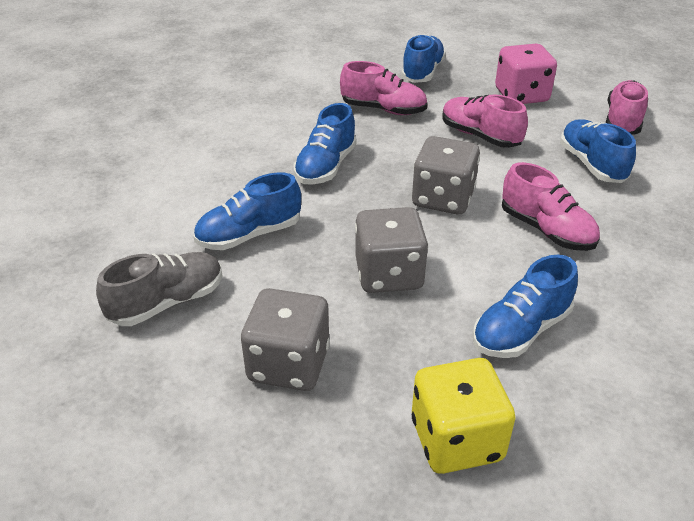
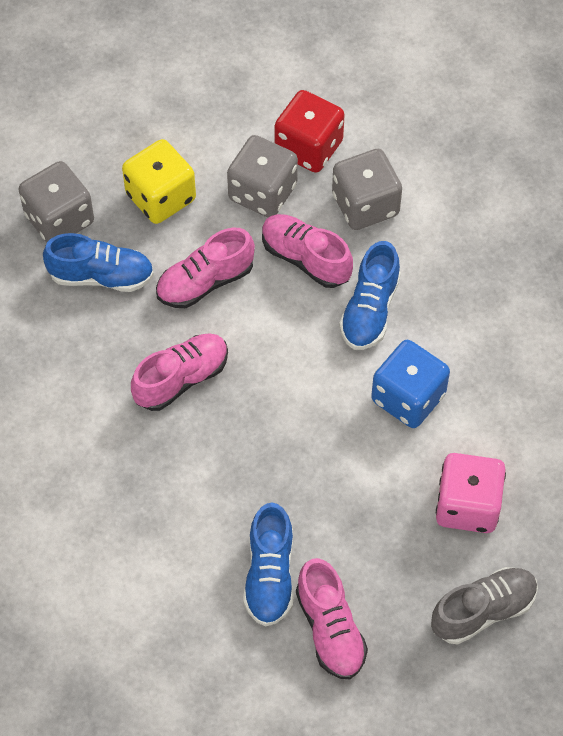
blue dice: 0 -> 1
blue shoe: 5 -> 3
red dice: 0 -> 1

